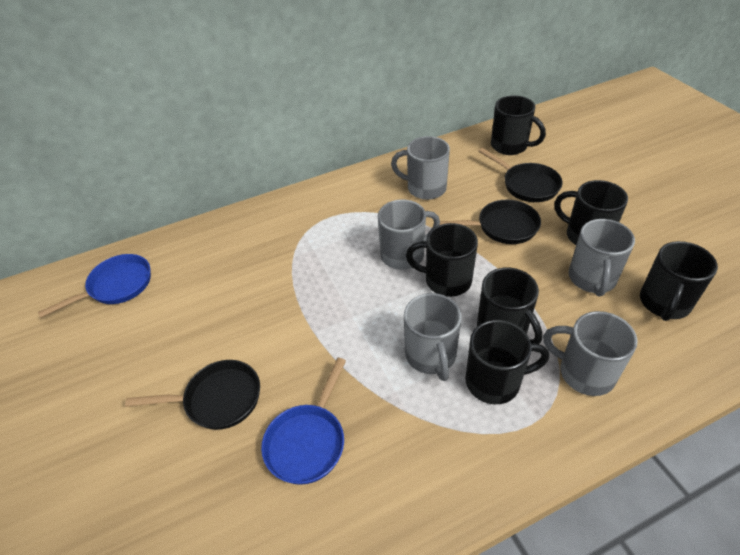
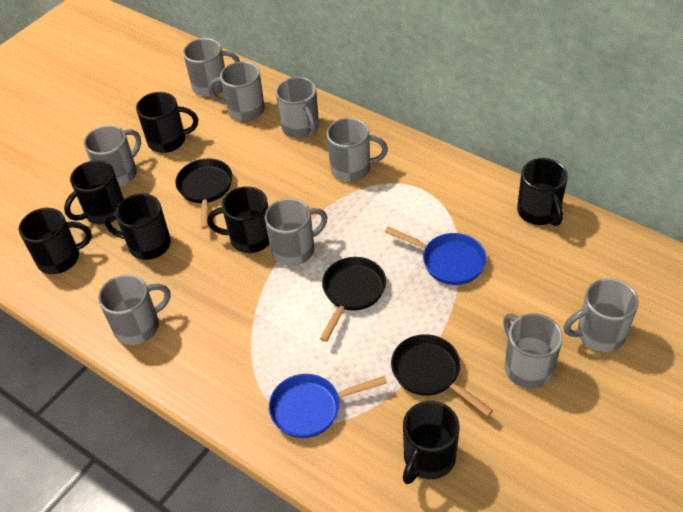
black mug: 6 -> 7
grey mug: 5 -> 9

